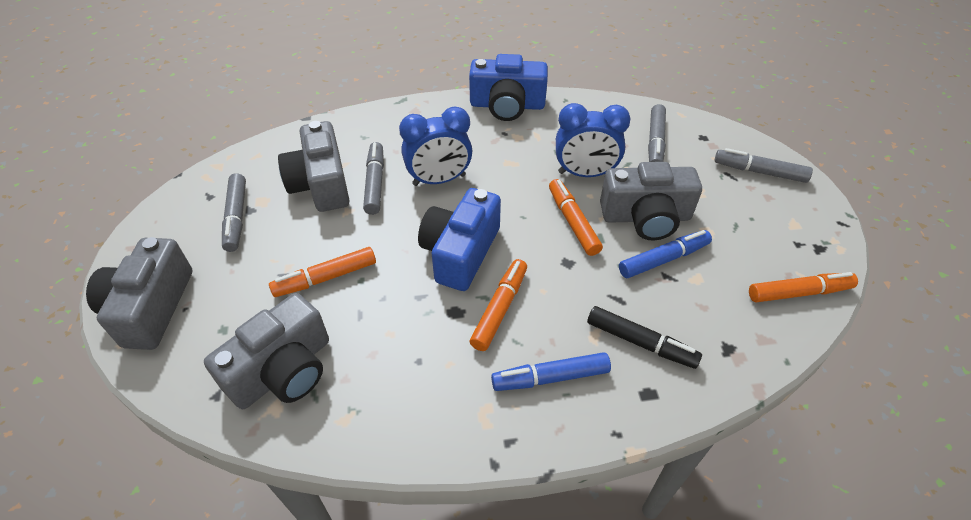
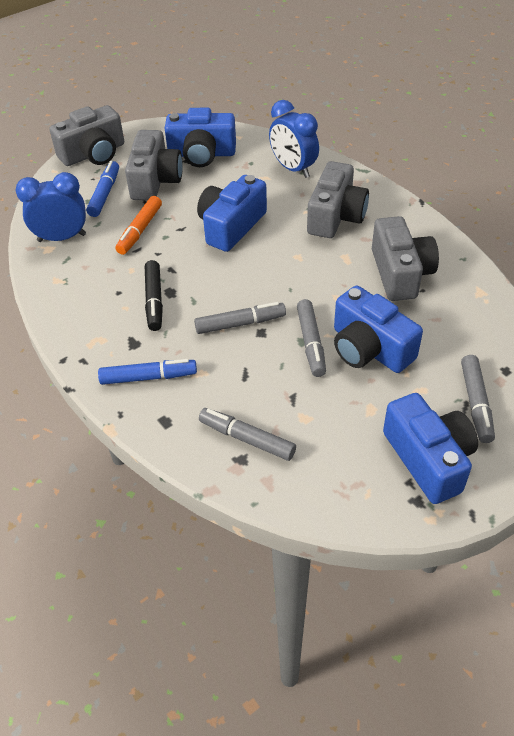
blue camera: 2 -> 4
orange marker: 4 -> 1

